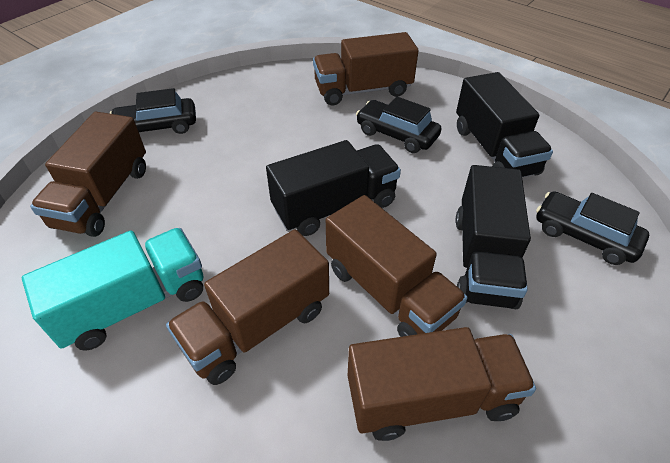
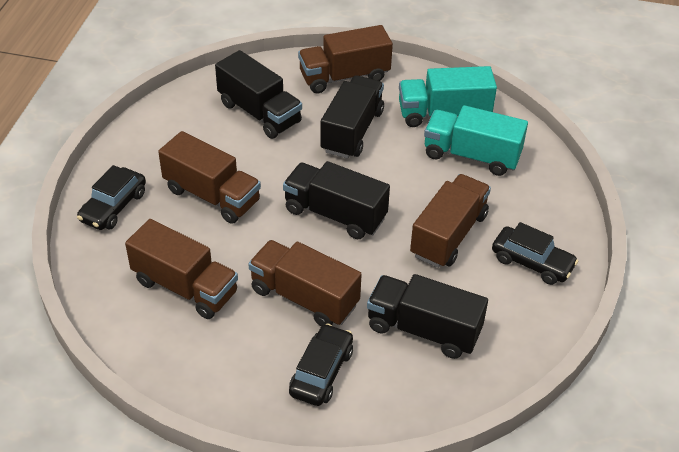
black truck: 3 -> 4
turquoise truck: 1 -> 2

